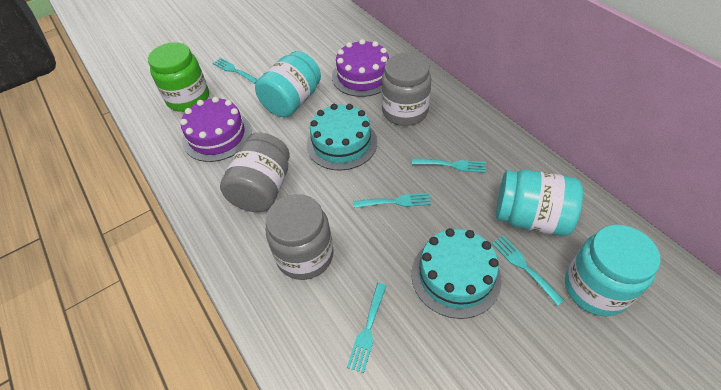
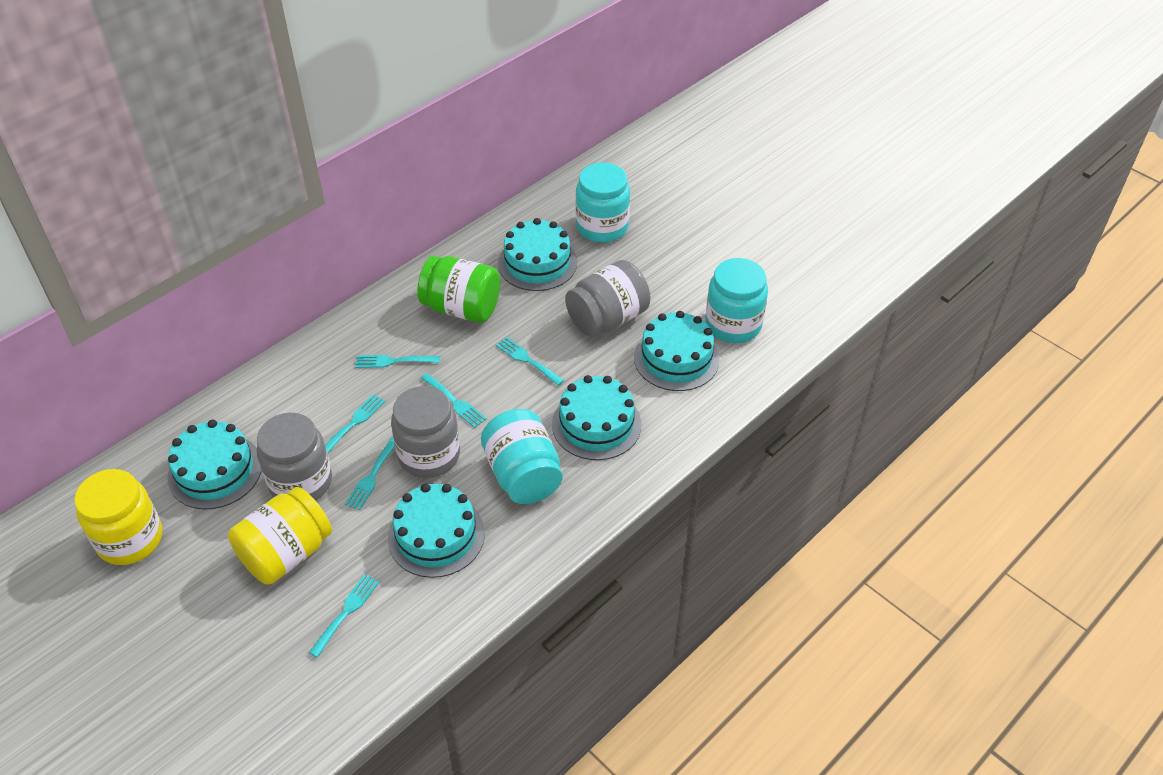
purple cake: 2 -> 0
turquoise cake: 2 -> 5
turquoise fork: 5 -> 6
yellow jar: 0 -> 2

